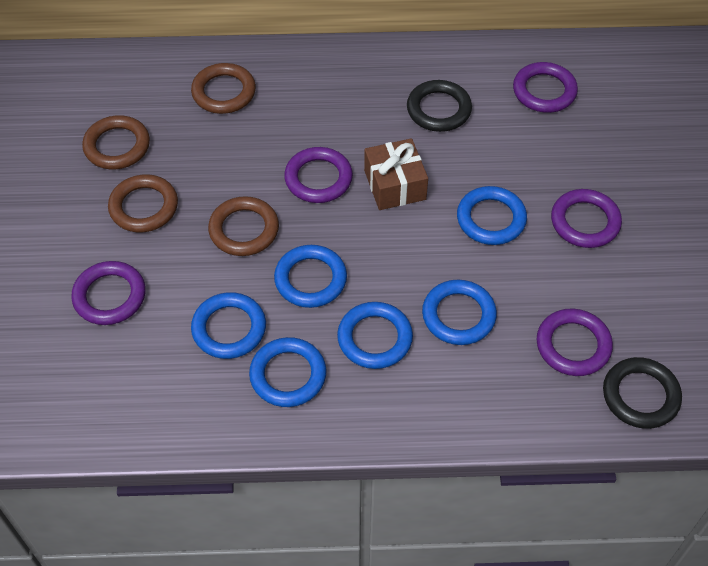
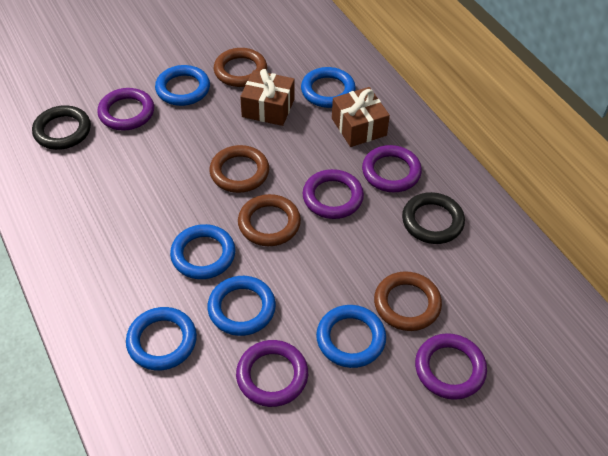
brown gift: 1 -> 2

